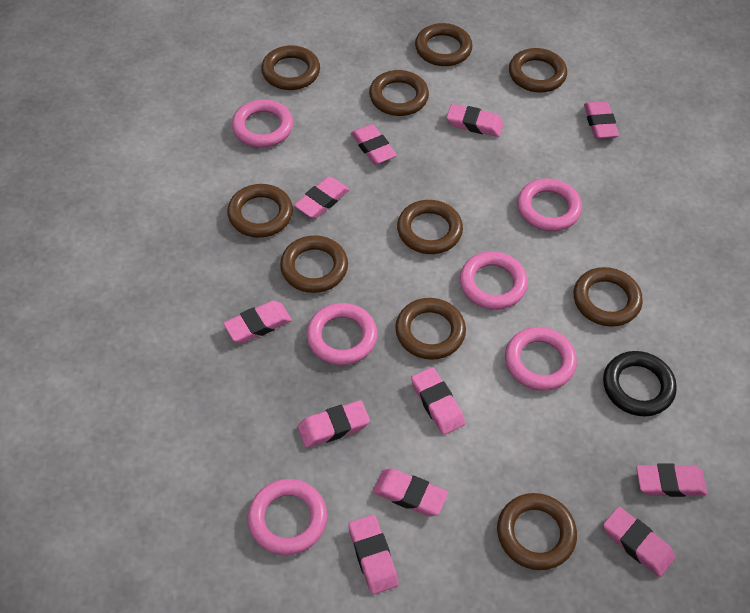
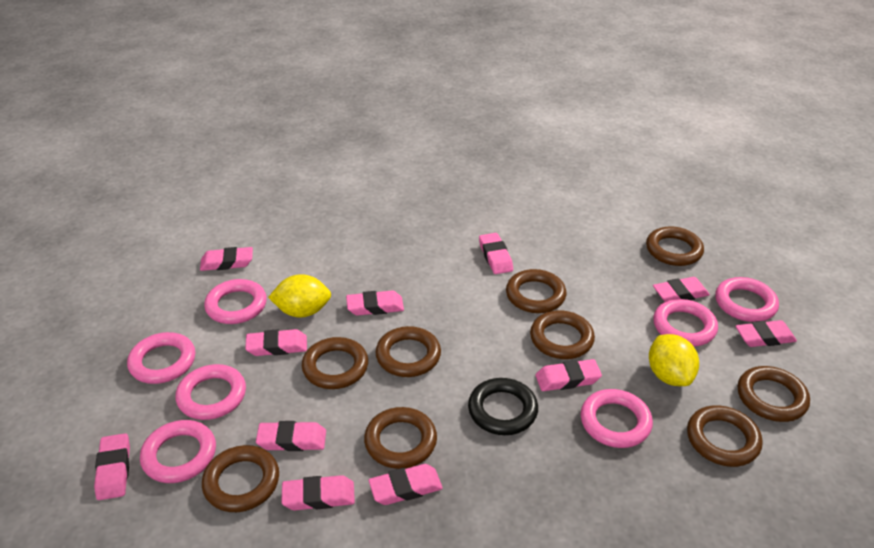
brown ring: 10 -> 9
pink ring: 6 -> 7
yellow lemon: 0 -> 2

